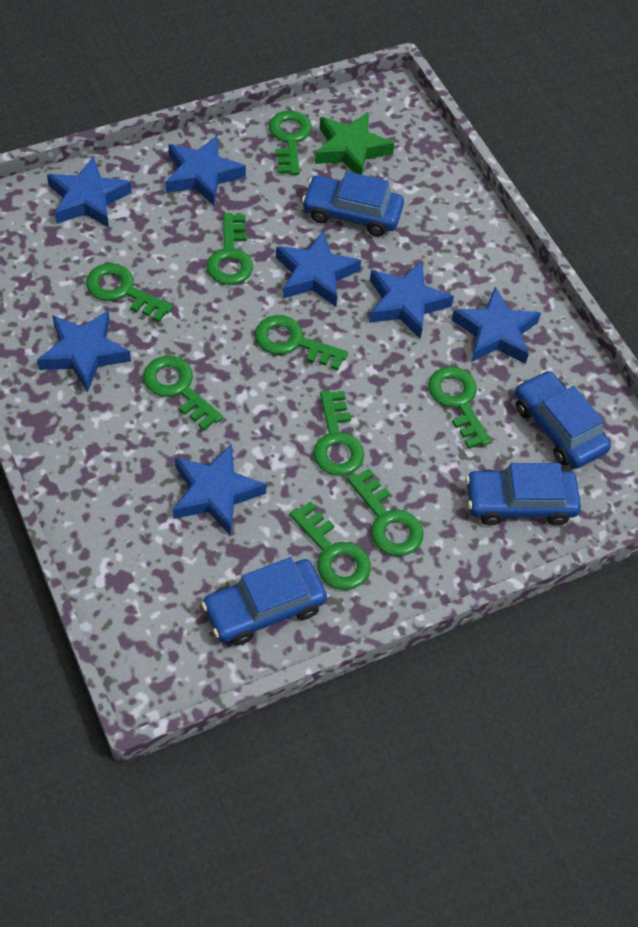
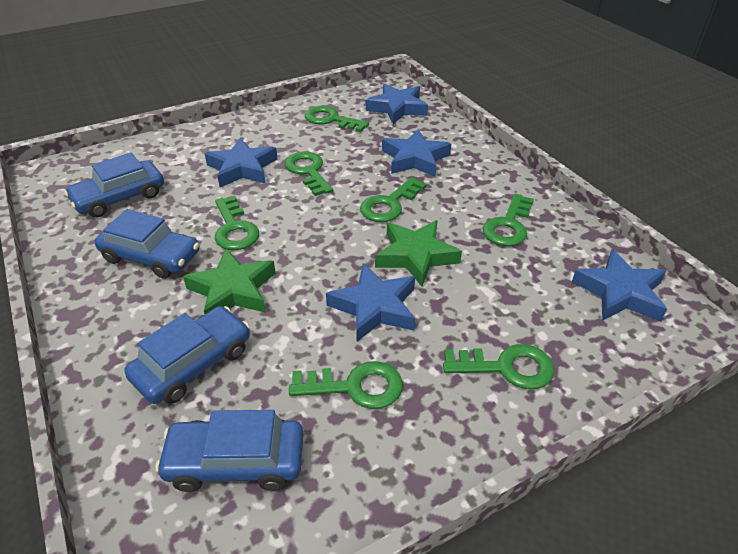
blue star: 7 -> 5
green key: 9 -> 7
green star: 1 -> 2

